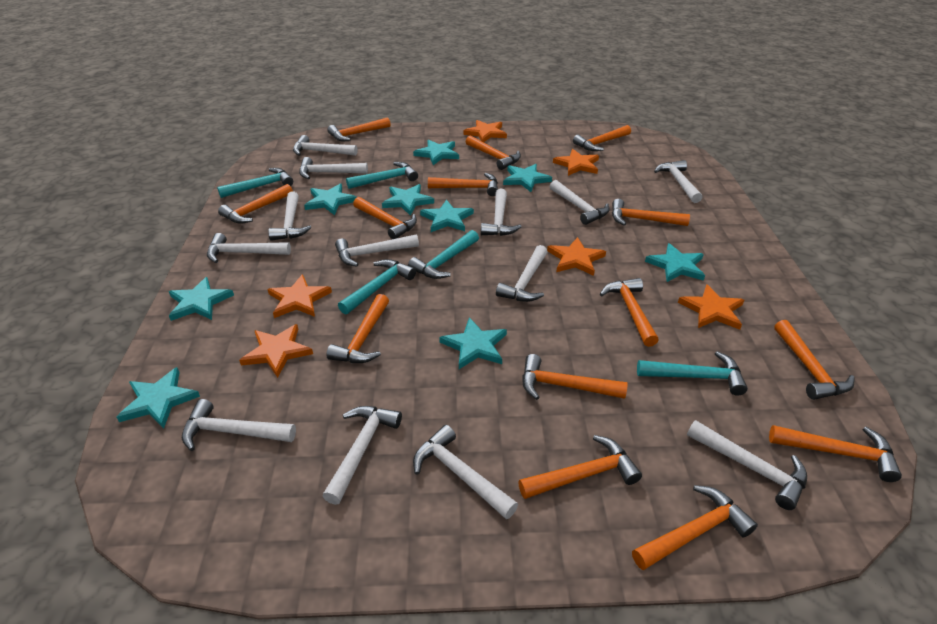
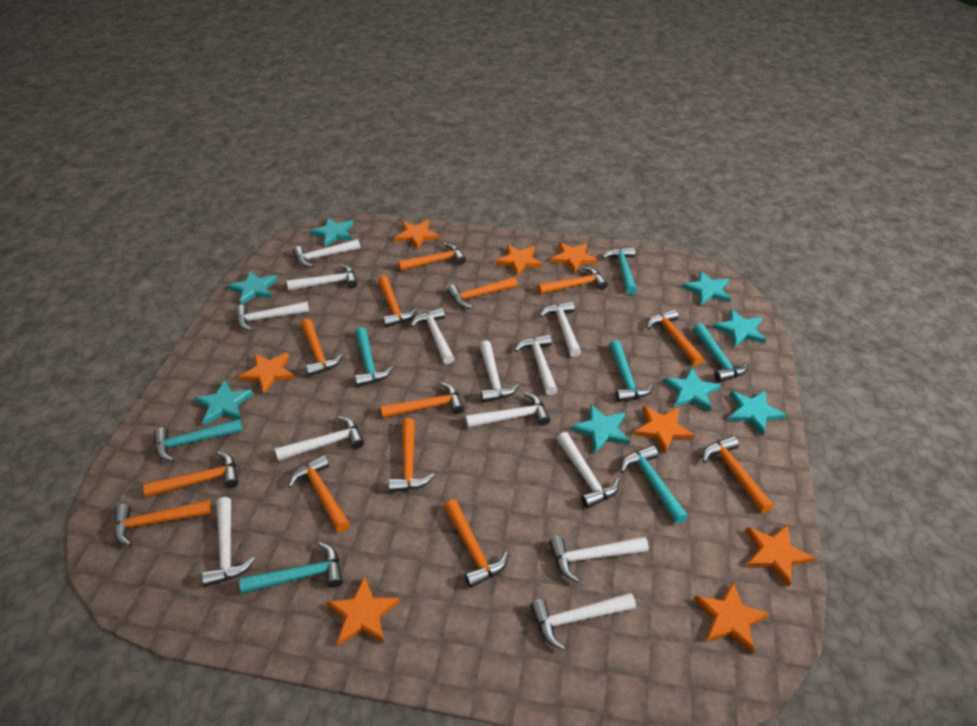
orange hammer: 14 -> 13
orange star: 6 -> 8
turquoise hammer: 5 -> 7
turquoise star: 9 -> 8

